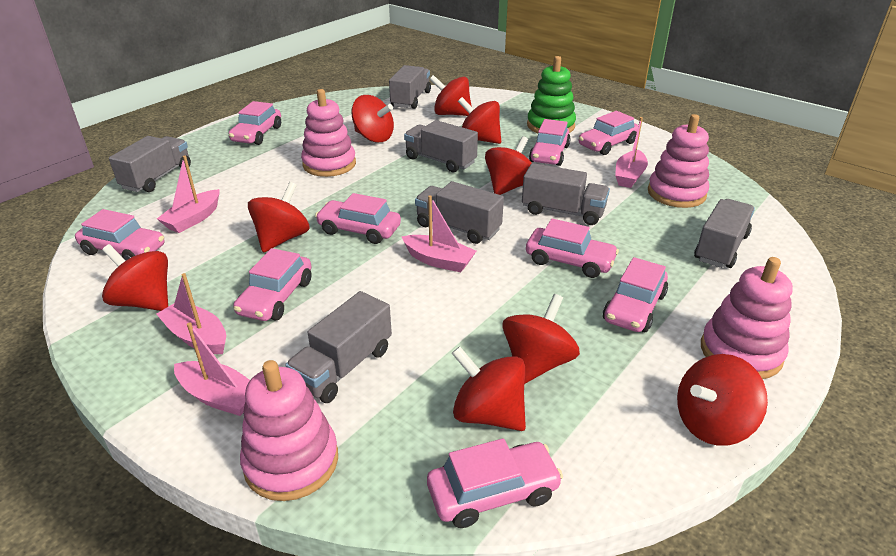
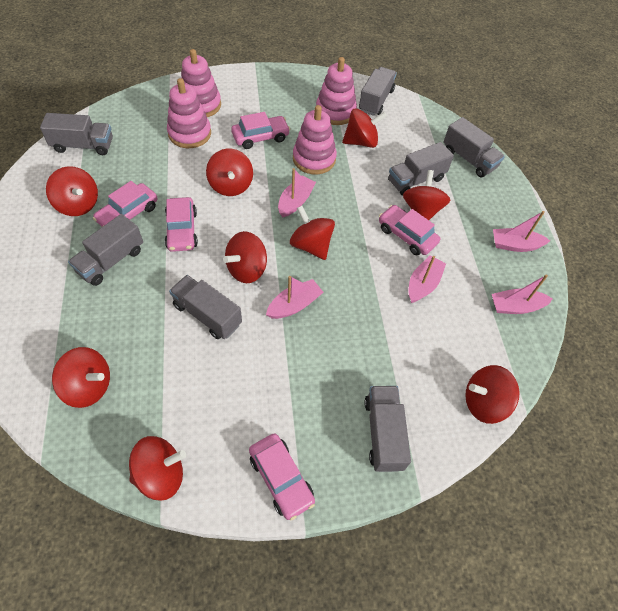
green stacking toy: 1 -> 0
pink car: 9 -> 5

